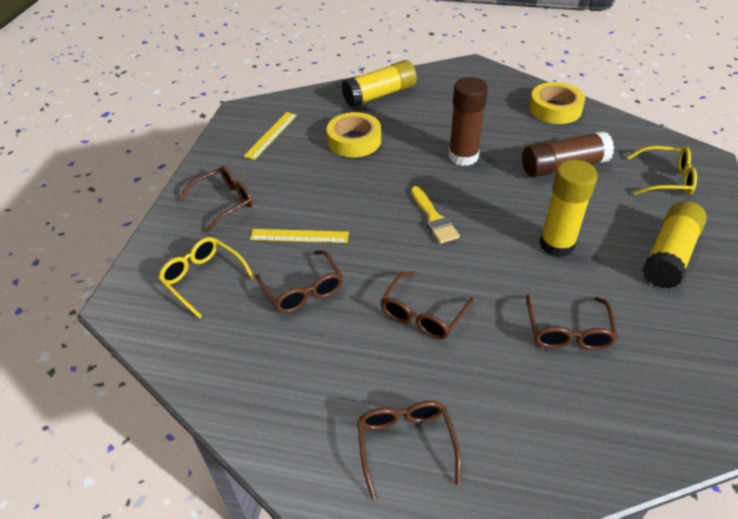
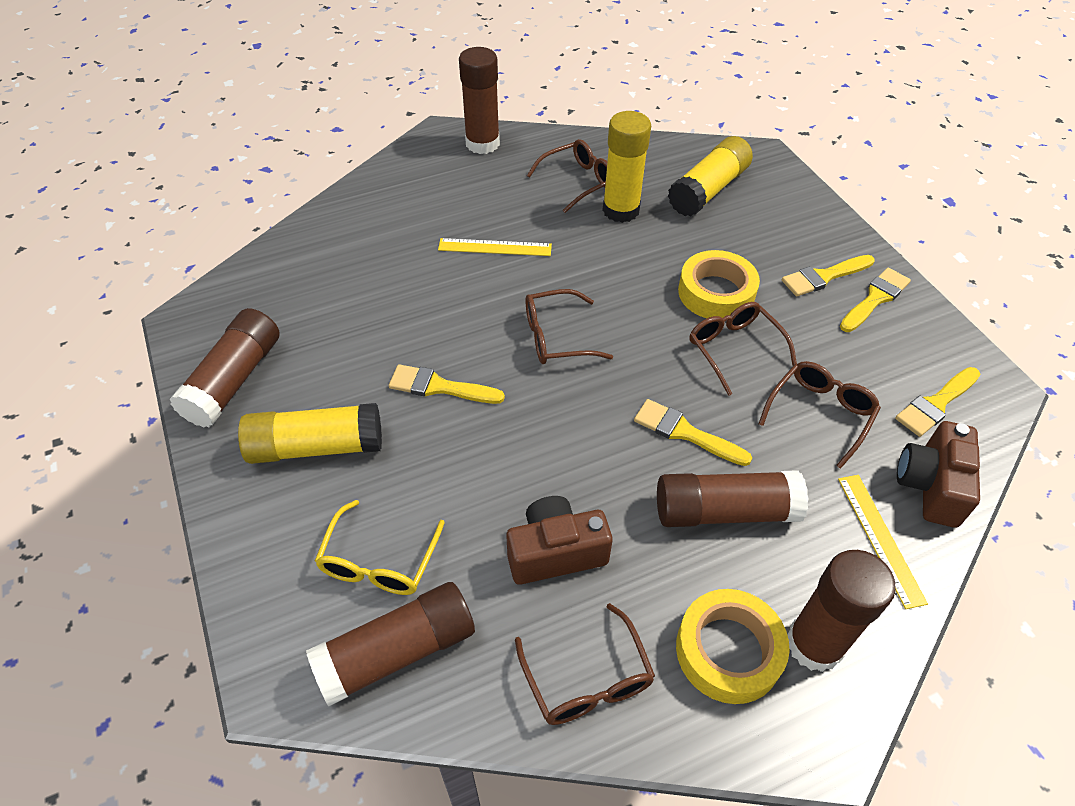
brown camera: 0 -> 2
brown glue stick: 2 -> 5
yellow brush: 1 -> 5
yellow glasses: 2 -> 1

